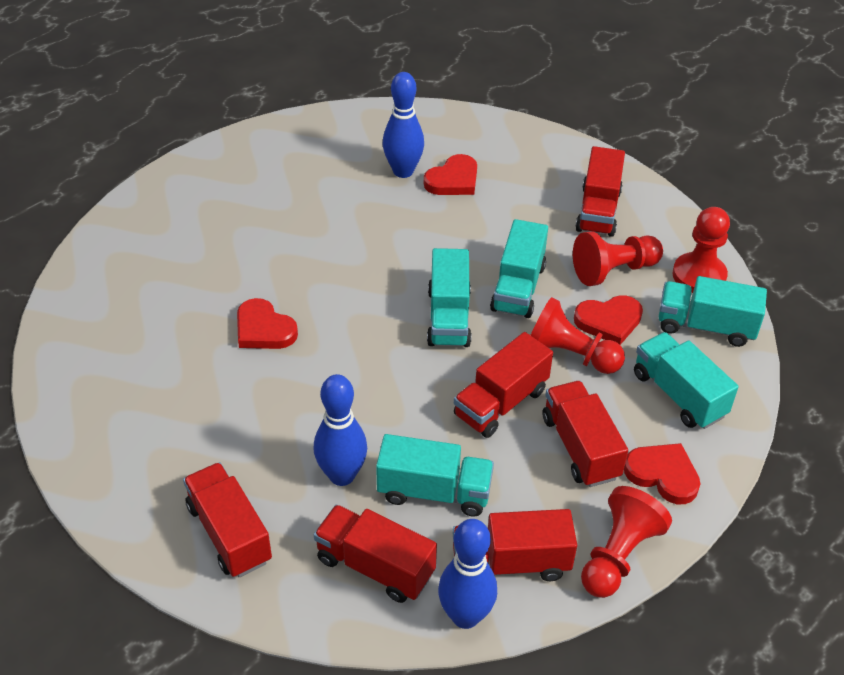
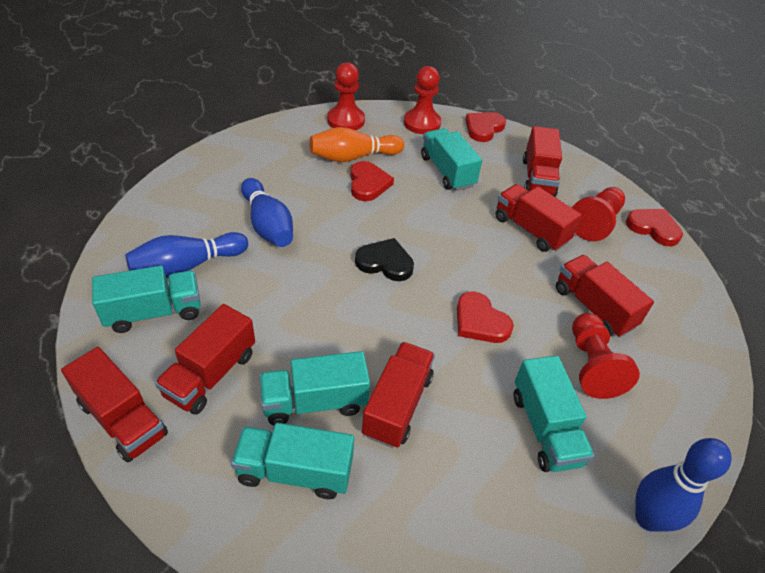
black heart: 0 -> 1
orange bowling pin: 0 -> 1

